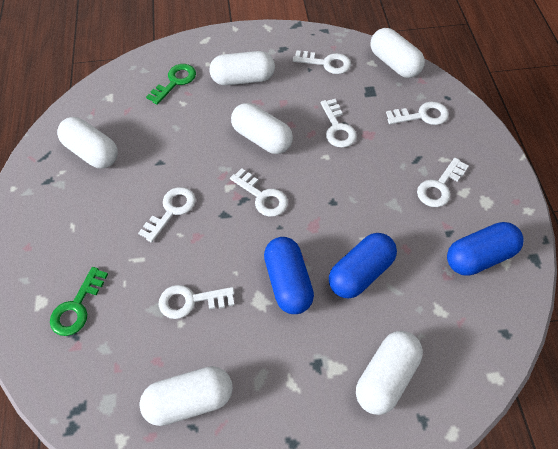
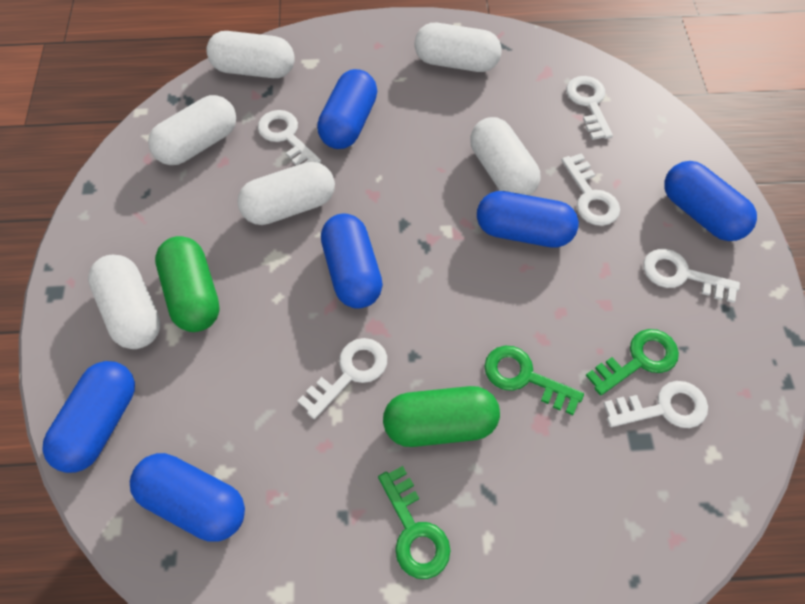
blue capsule: 3 -> 6
green capsule: 0 -> 2
green key: 2 -> 3
white key: 7 -> 6

